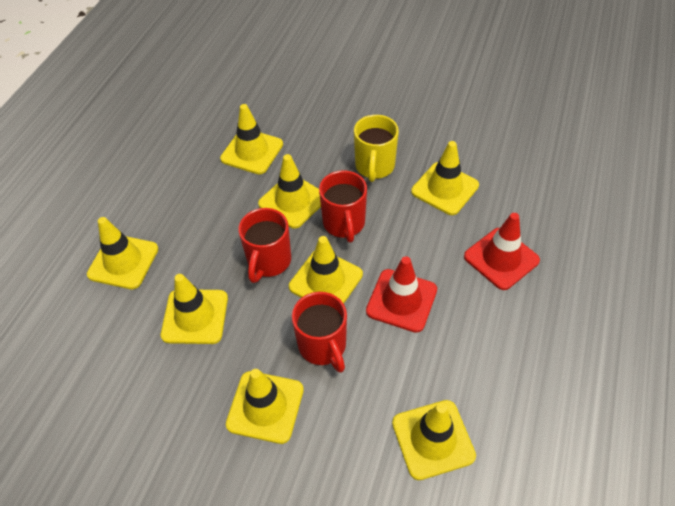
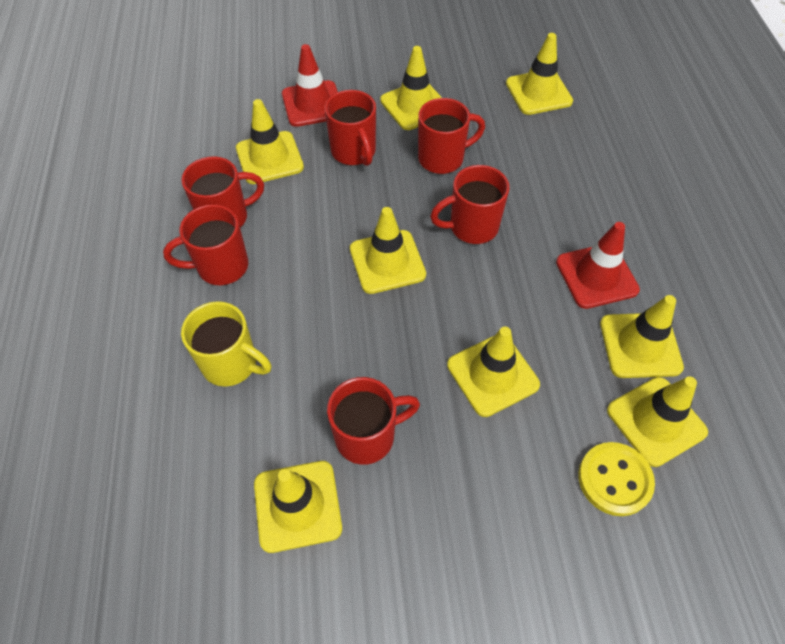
red mug: 3 -> 6
yellow button: 0 -> 1

